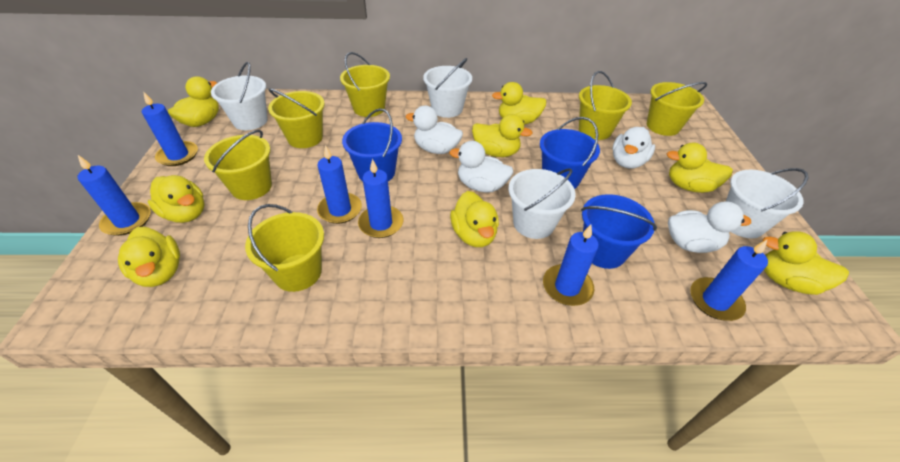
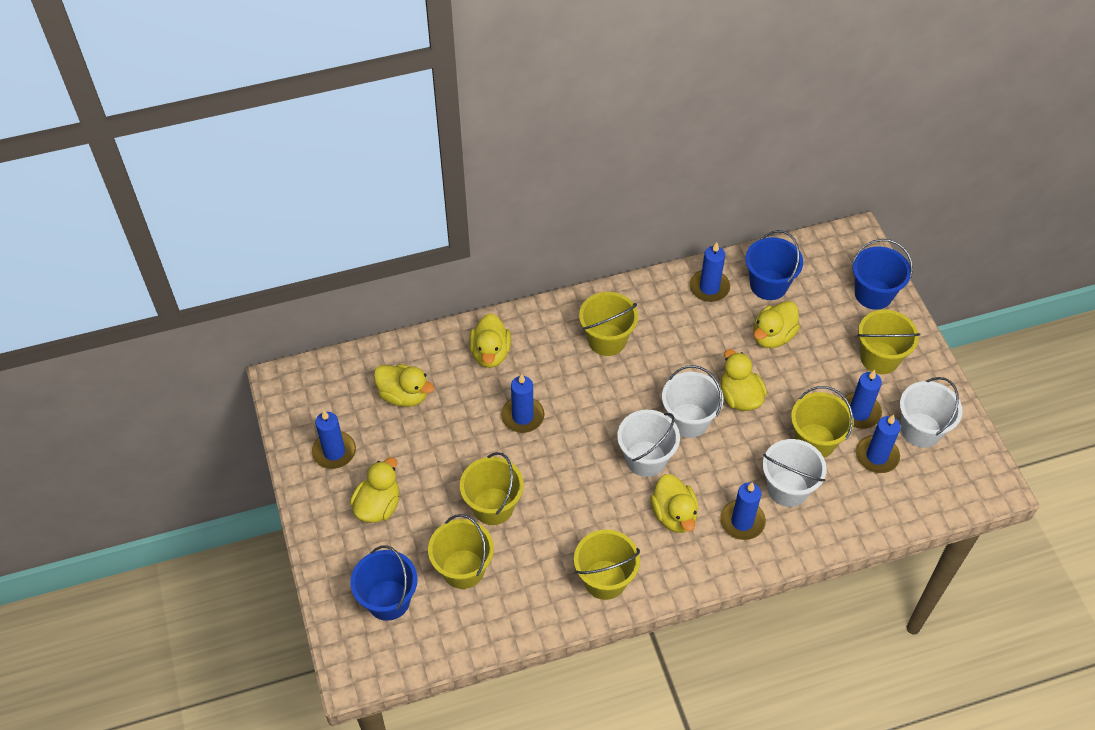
white duck: 4 -> 0
yellow duck: 8 -> 6

